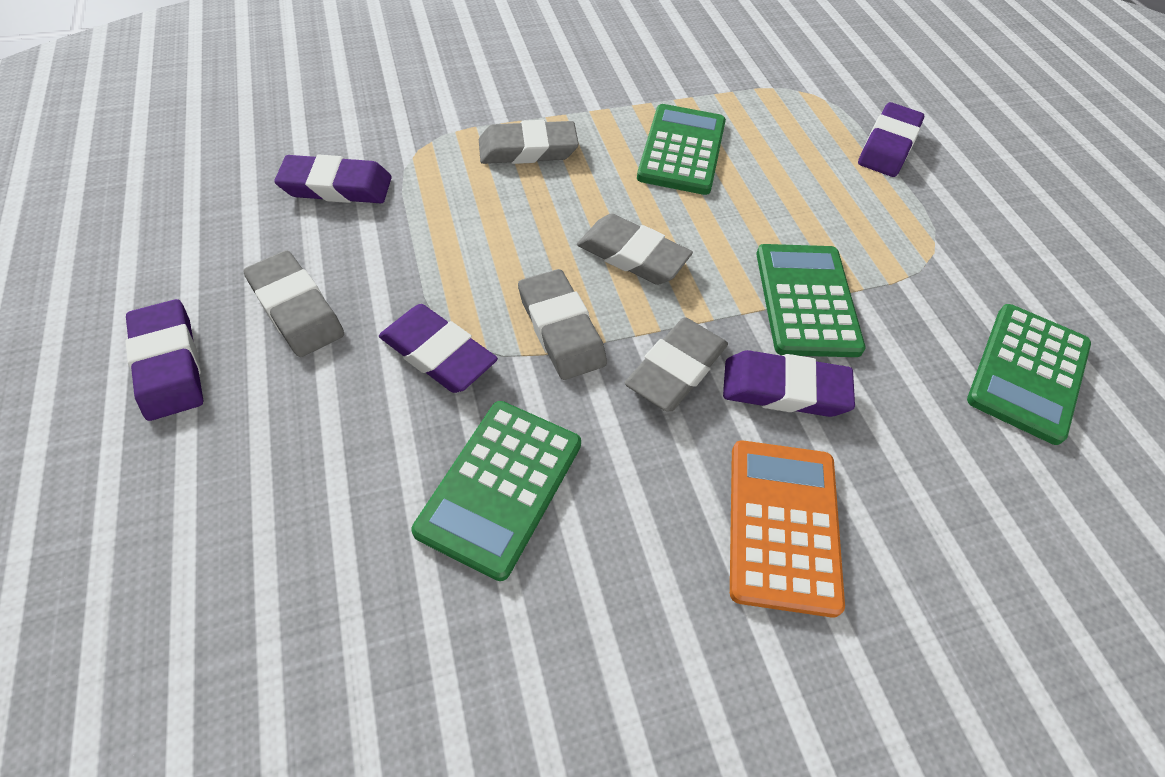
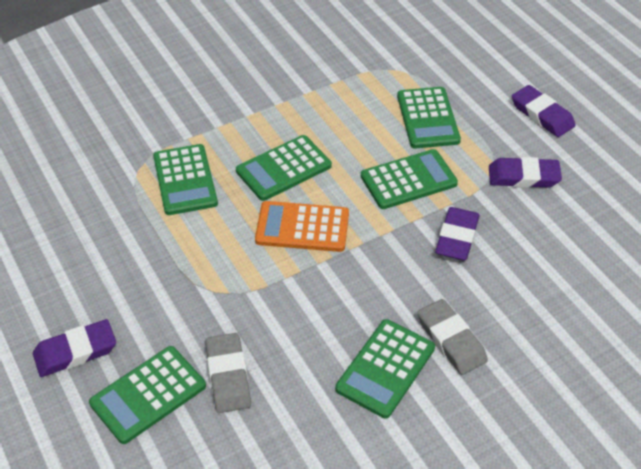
green calculator: 4 -> 6
grey eraser: 5 -> 2
purple eraser: 5 -> 4

